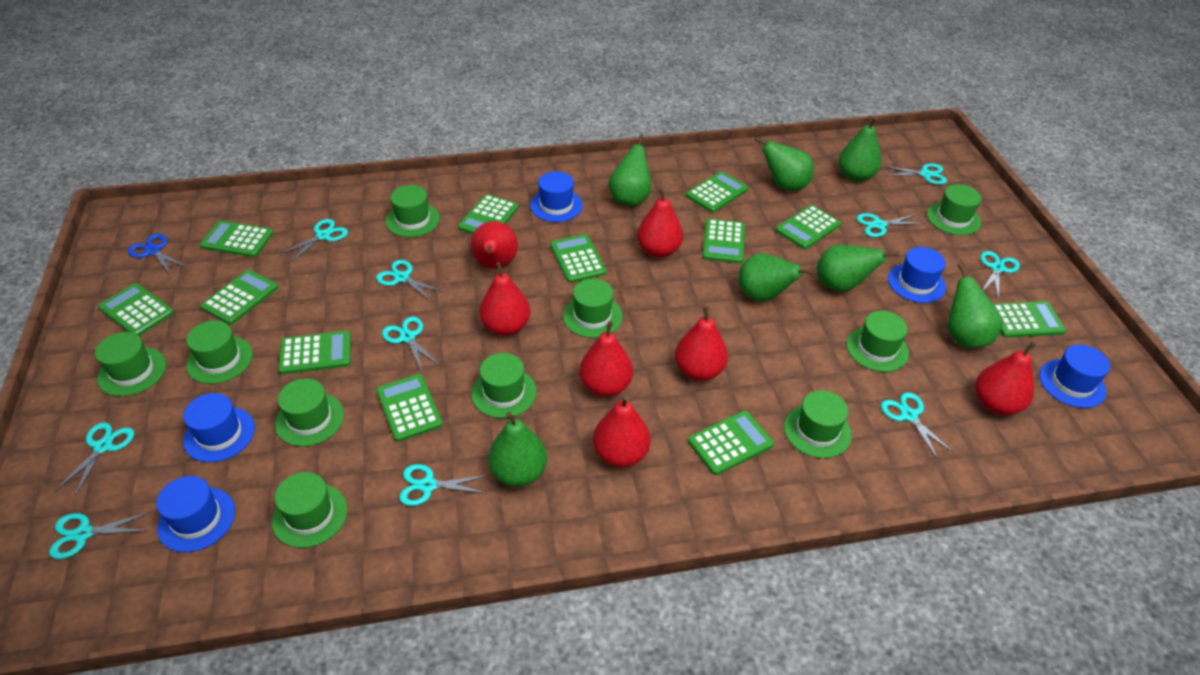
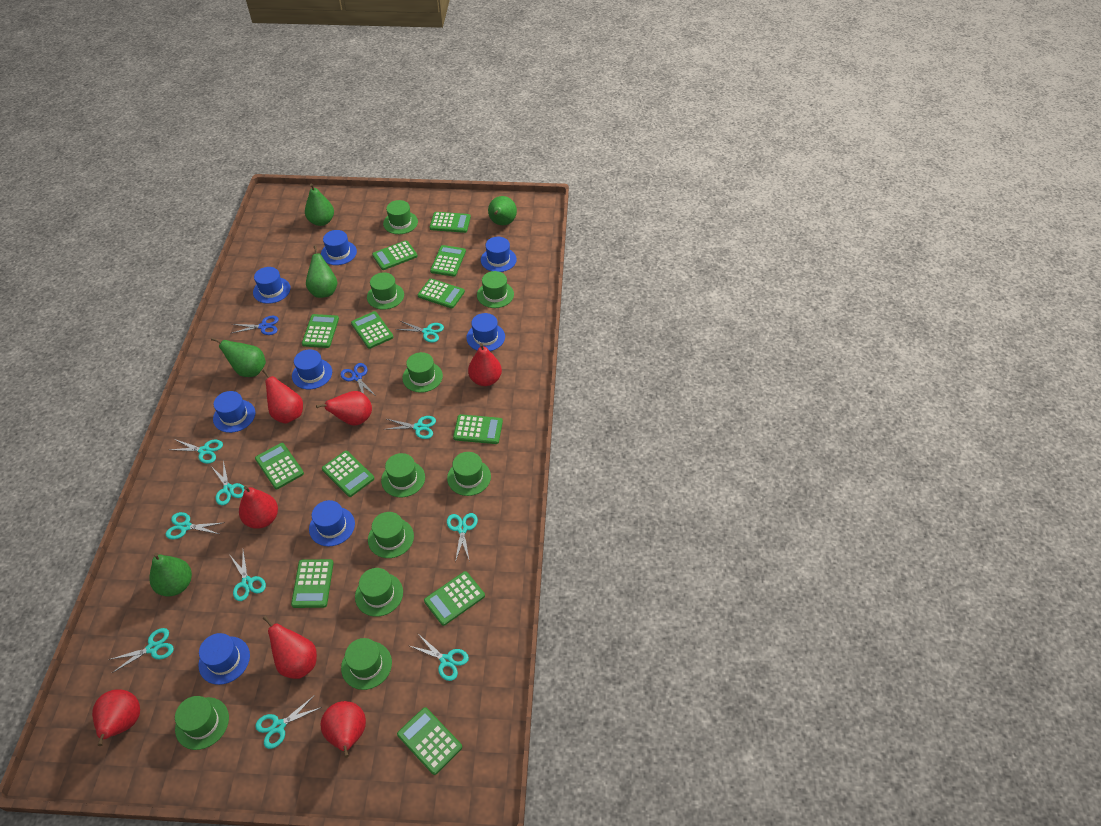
blue hat: 5 -> 8
blue scissors: 1 -> 2
green pear: 7 -> 5

